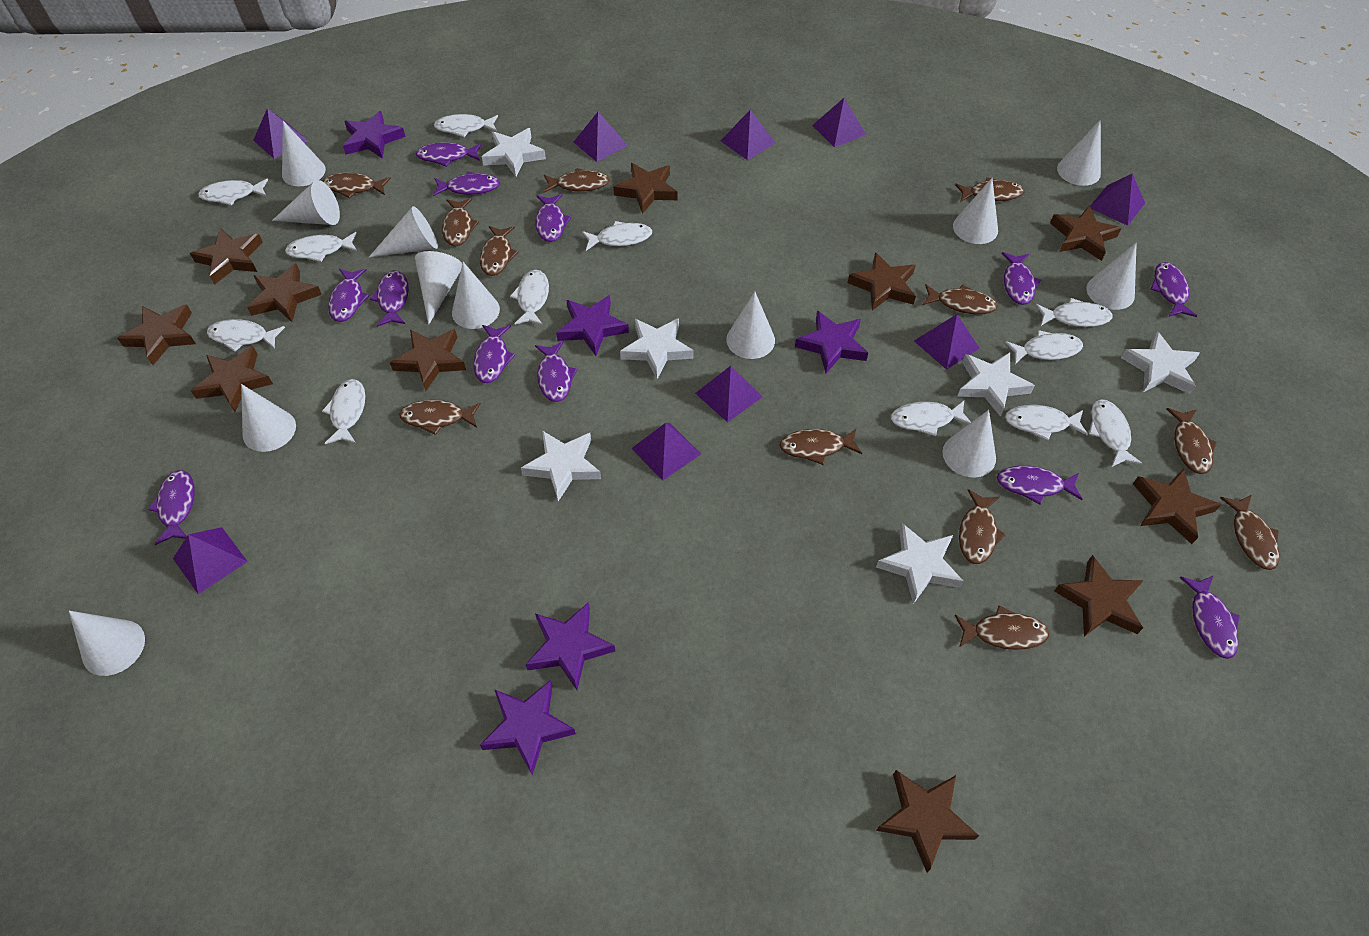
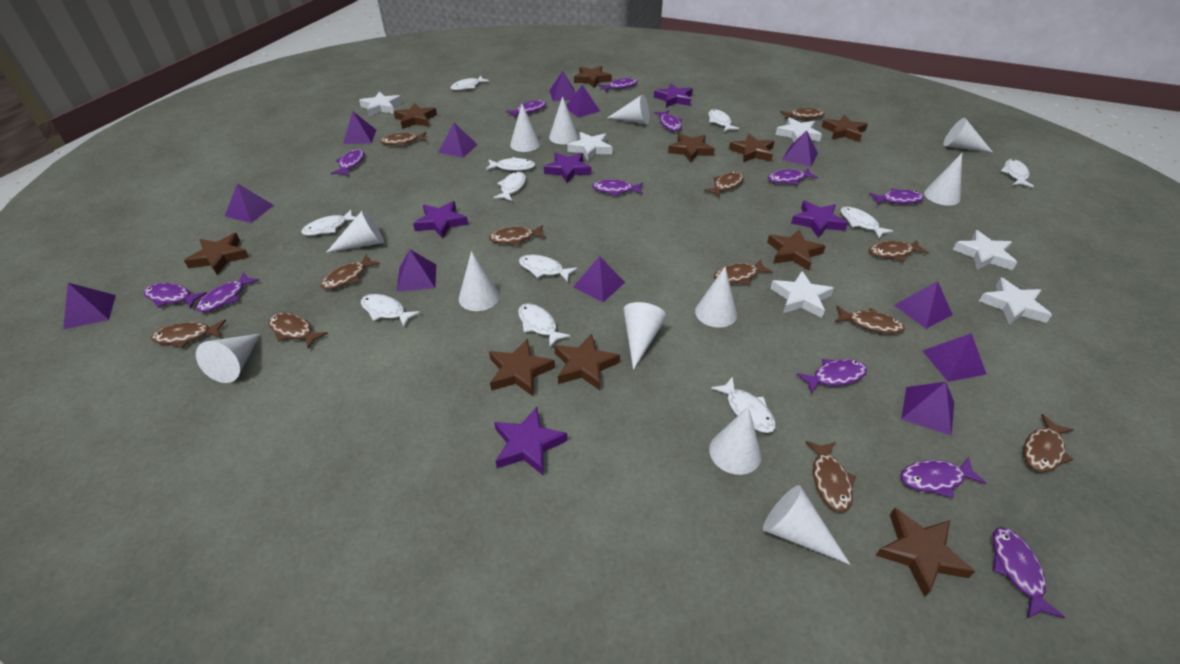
brown star: 11 -> 10
purple pyramid: 9 -> 12
white fish: 12 -> 11

